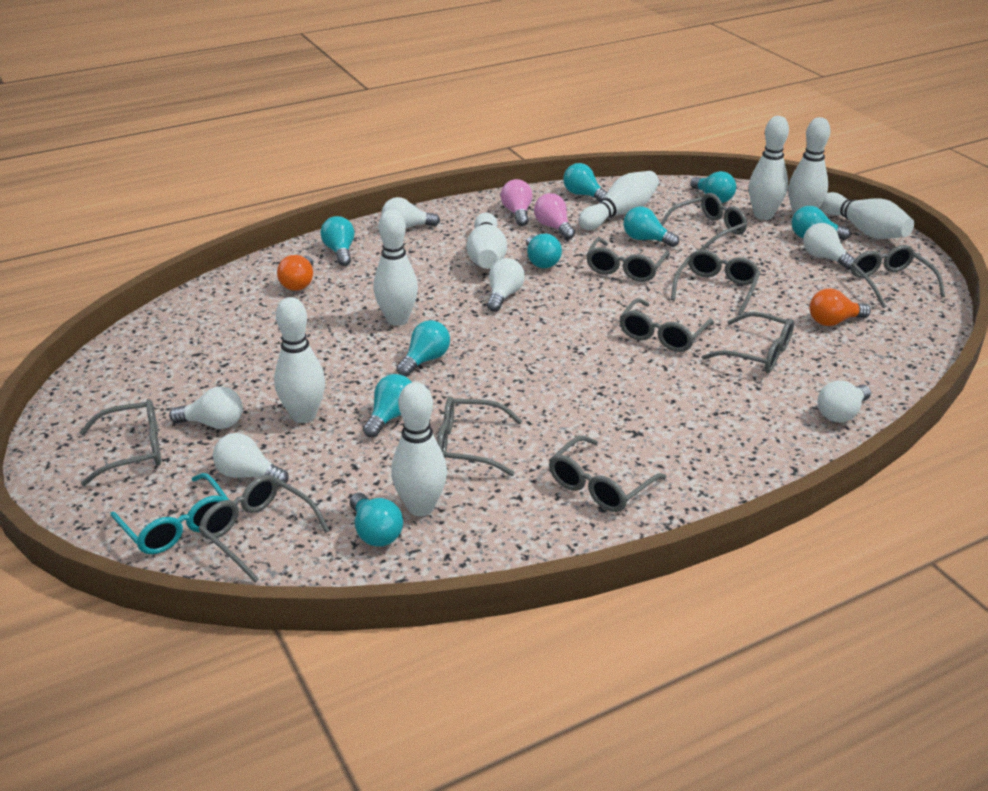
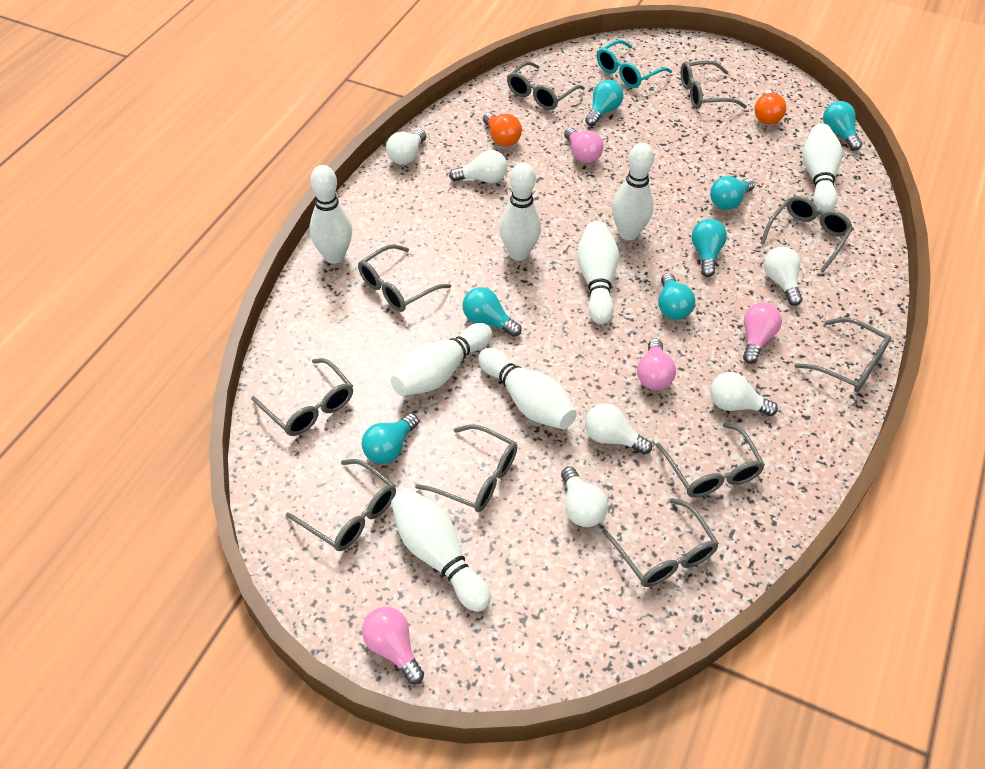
pink light bulb: 2 -> 4
turquoise light bulb: 9 -> 7

